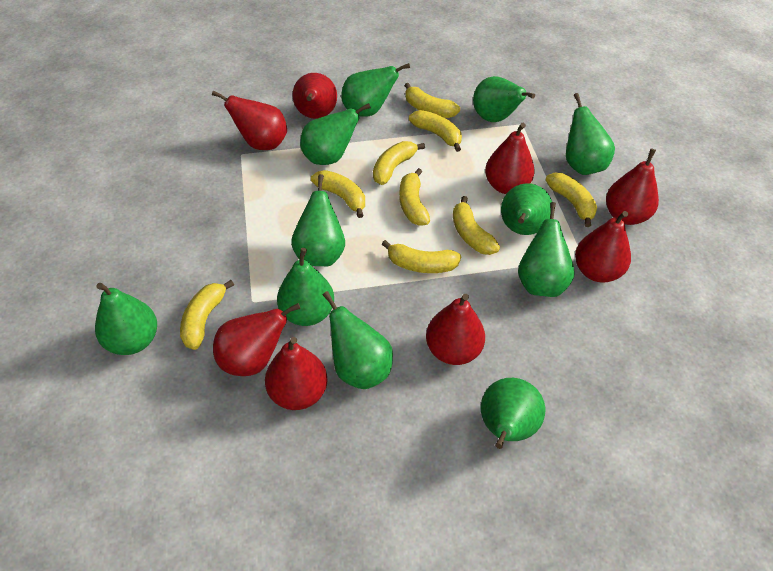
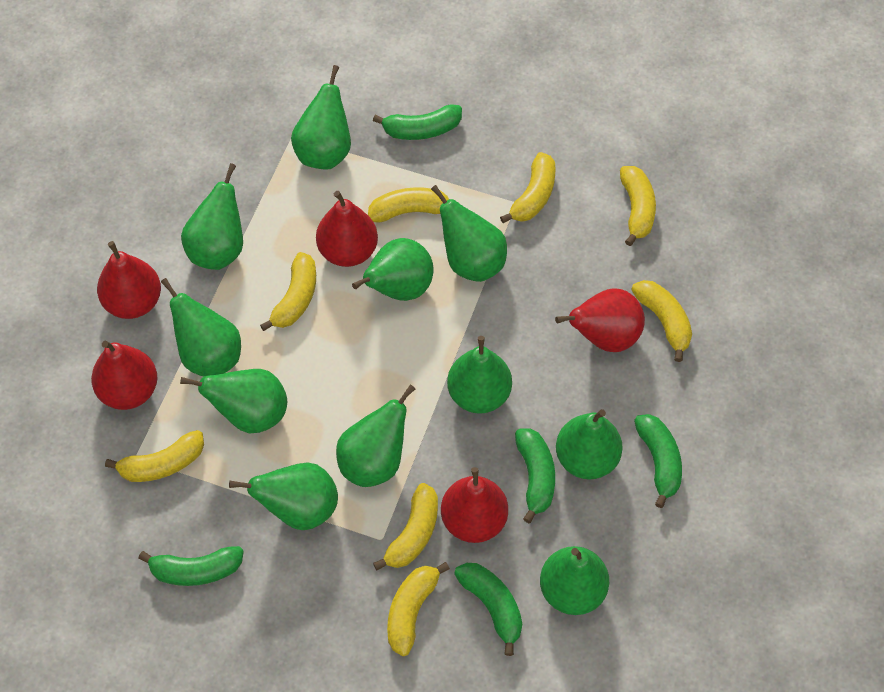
green banana: 0 -> 5
red pear: 8 -> 5
yellow banana: 9 -> 8

